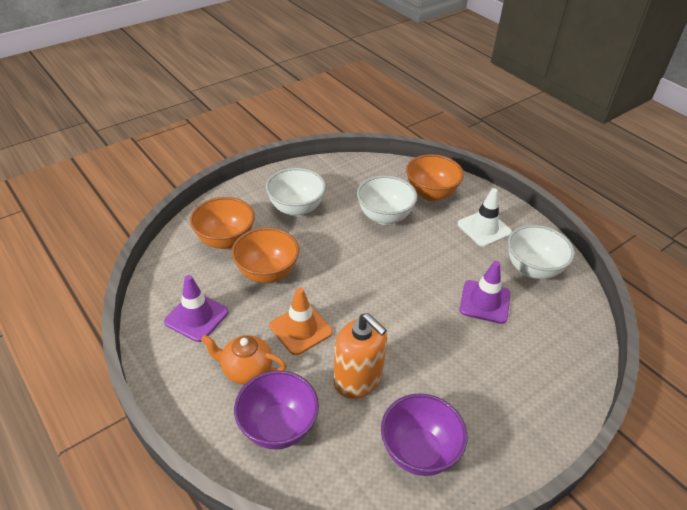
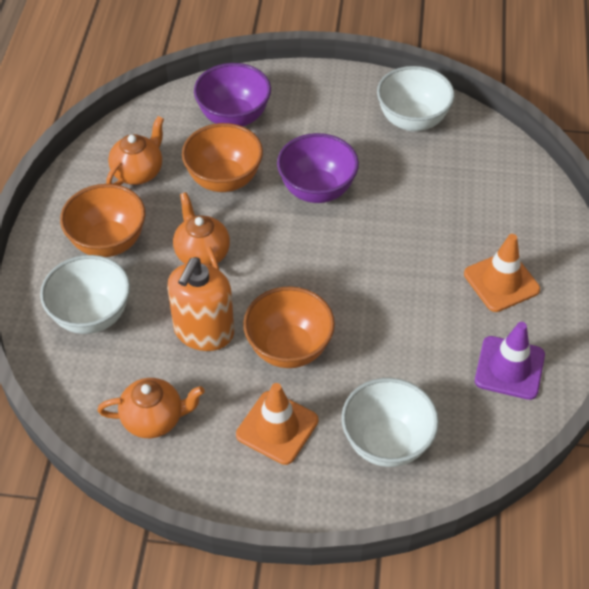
orange teapot: 1 -> 3
orange traffic cone: 1 -> 2
purple traffic cone: 2 -> 1
white traffic cone: 1 -> 0

